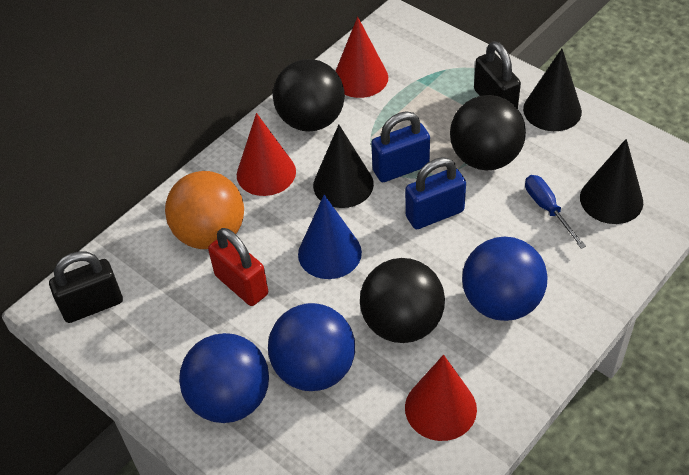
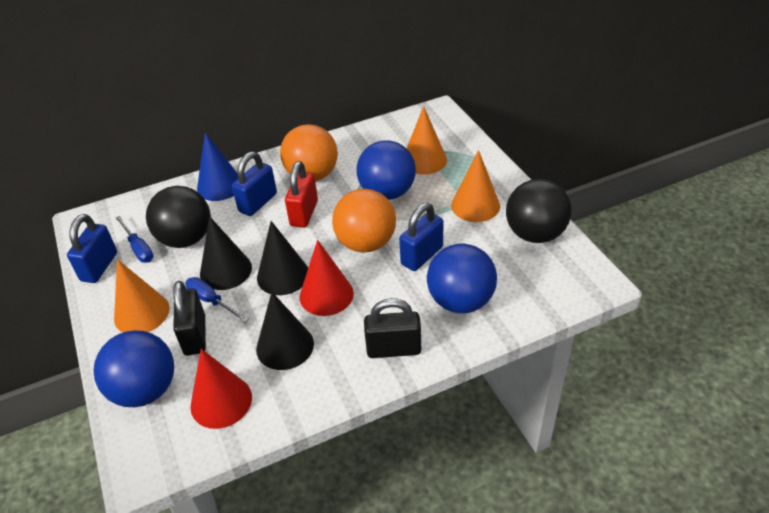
black ball: 3 -> 2
blue padlock: 2 -> 3
blue screwdriver: 1 -> 2
orange ball: 1 -> 2
orange cone: 0 -> 3
red cone: 3 -> 2

